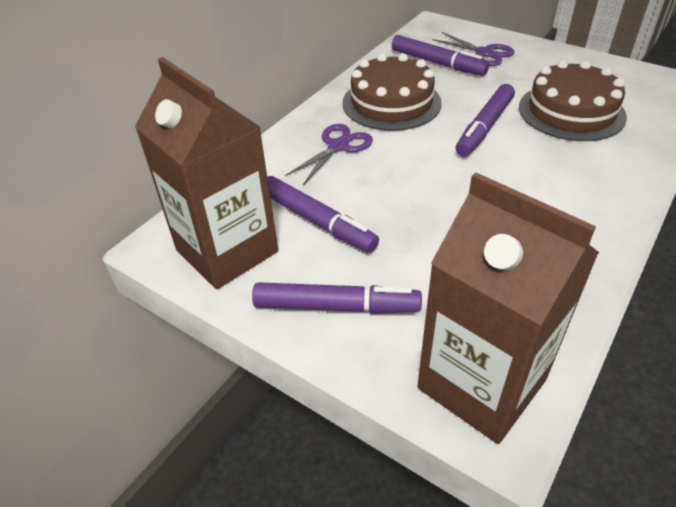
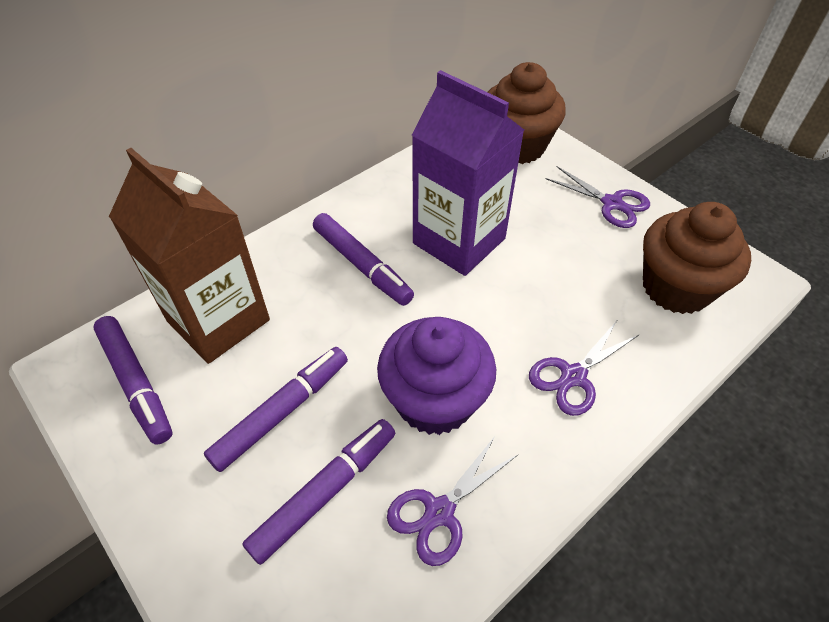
brown cake: 2 -> 0
brown carton: 2 -> 1
brown cupcake: 0 -> 2
purple carton: 0 -> 1
purple cupcake: 0 -> 1
purple scissors: 2 -> 3

